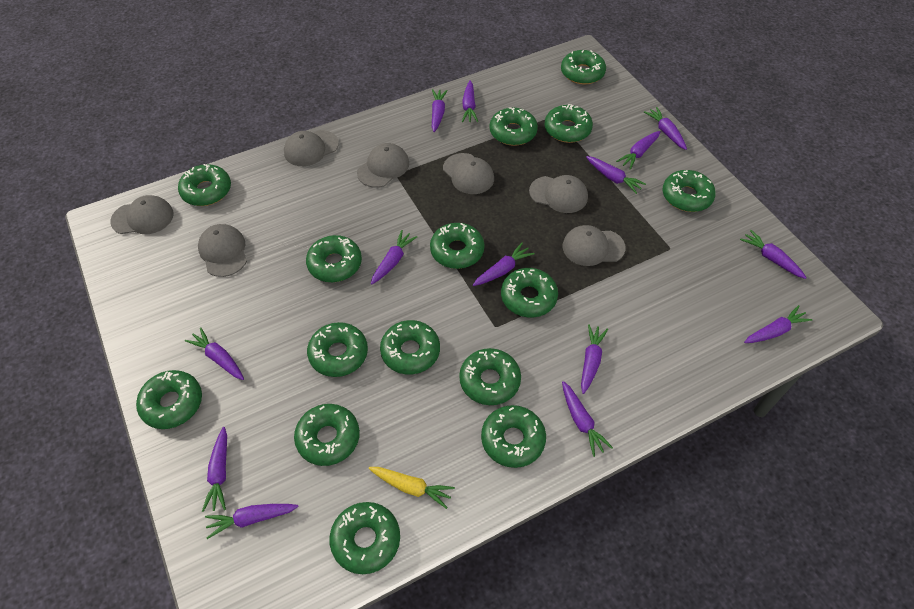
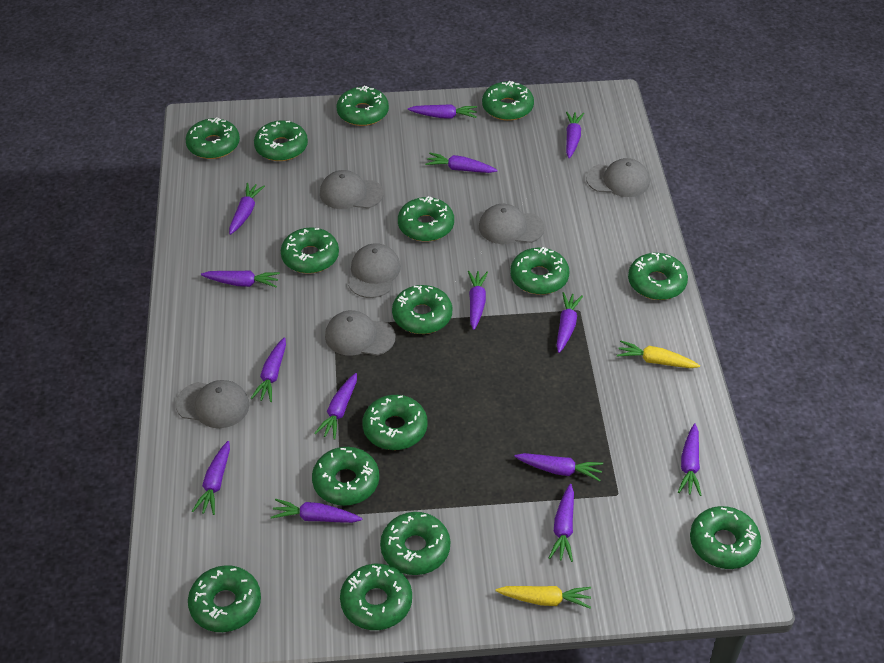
grey cap: 7 -> 6
yellow carrot: 1 -> 2

